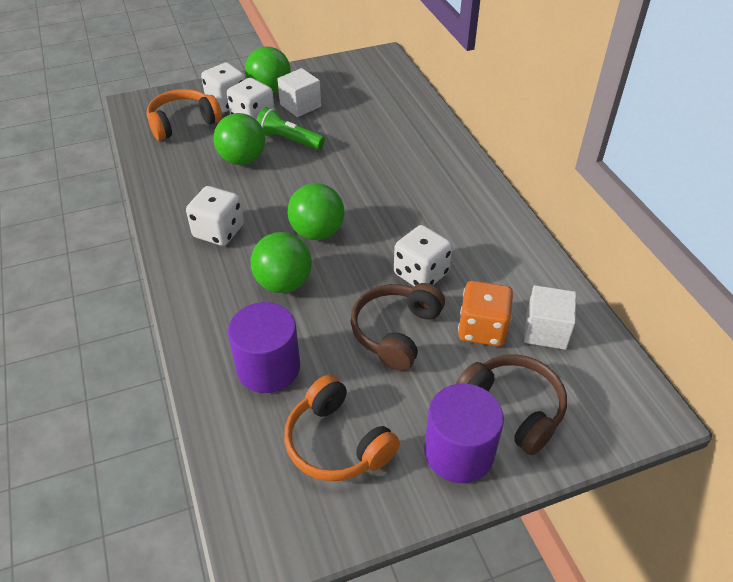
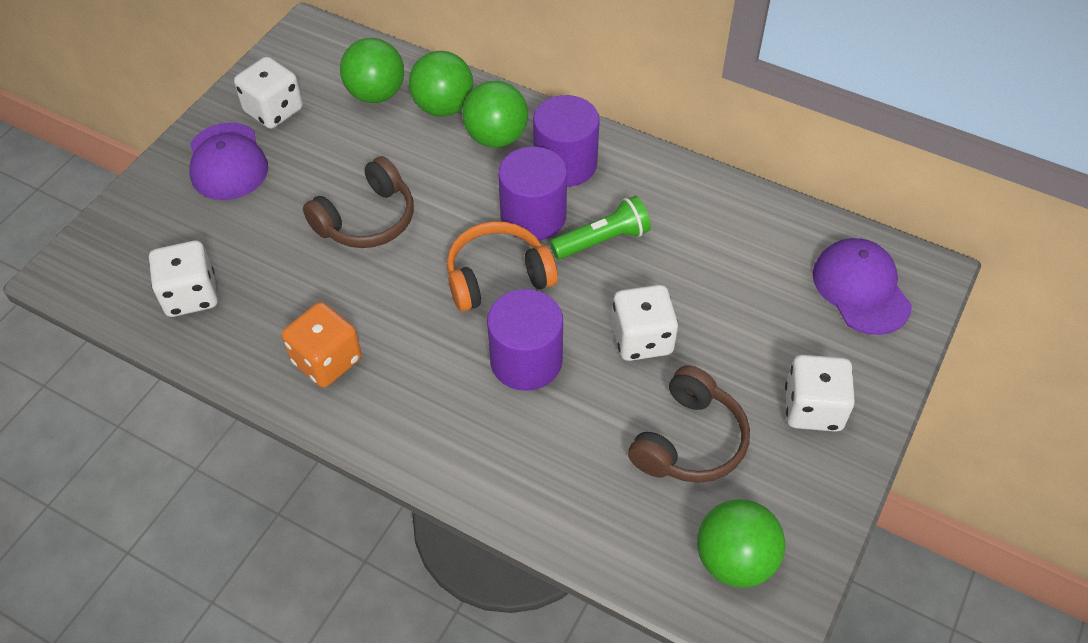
orange headphones: 2 -> 1
purple cap: 0 -> 2
purple cylinder: 2 -> 3
white cube: 2 -> 0

